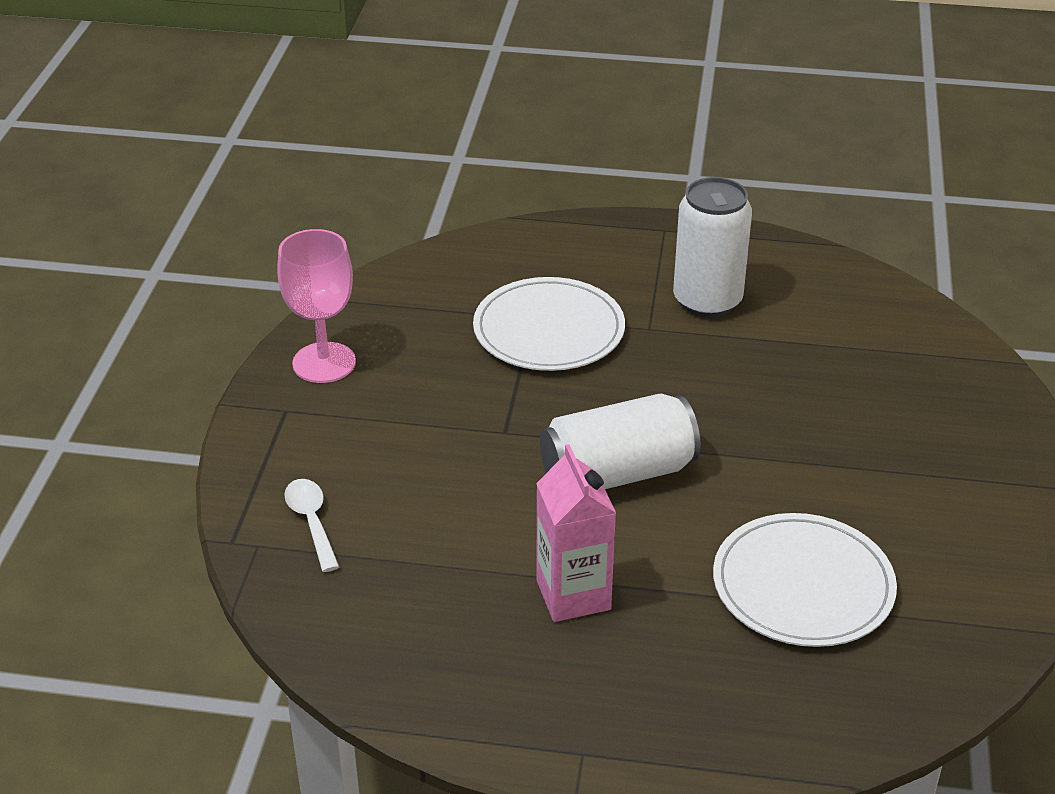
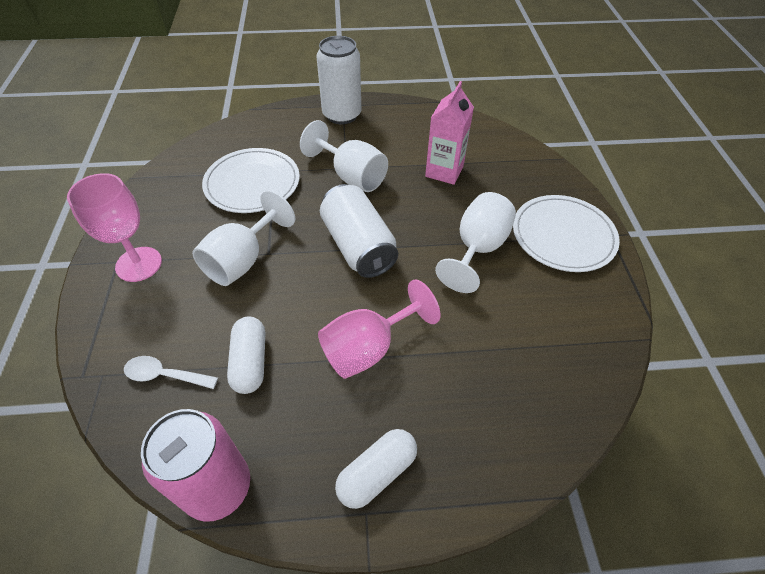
pink can: 0 -> 1
pink goblet: 1 -> 2
white capsule: 0 -> 2
white goblet: 0 -> 3

